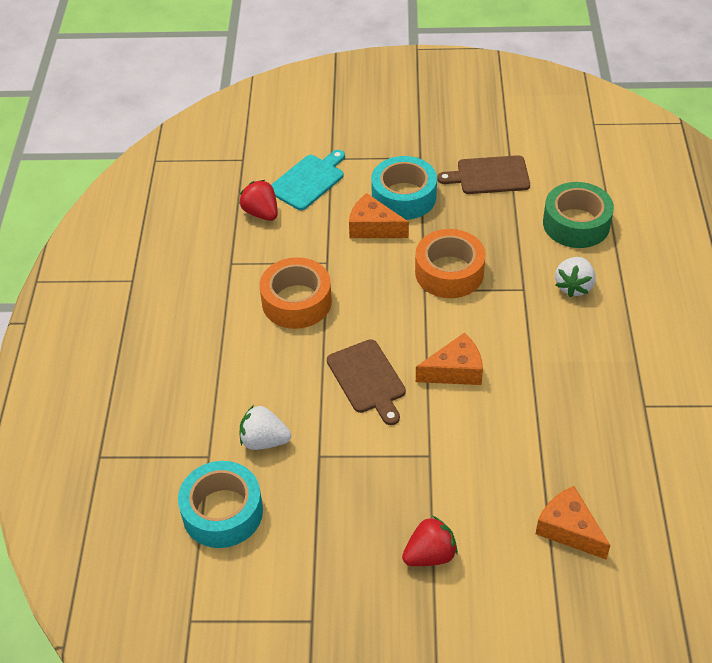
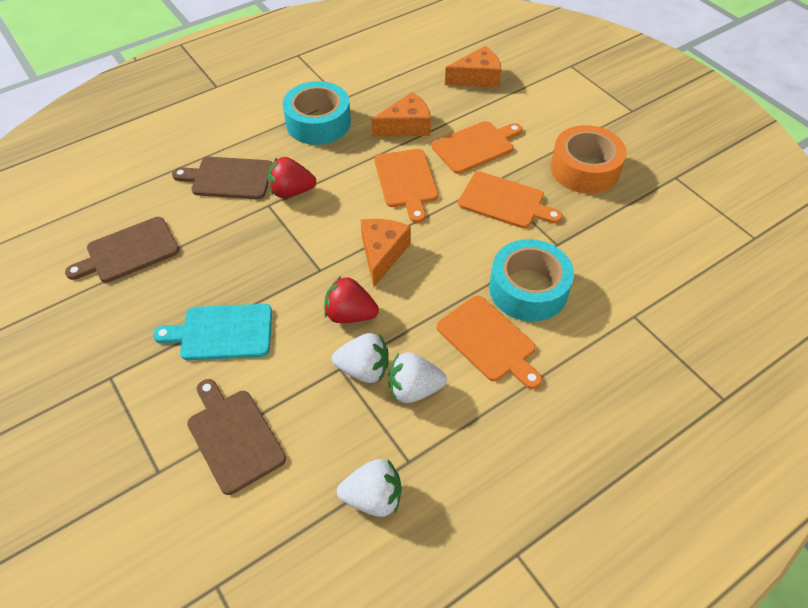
brown cutting board: 2 -> 3
green tape: 1 -> 0
orange cutting board: 0 -> 4
orange tape: 2 -> 1
white strawberry: 2 -> 3

